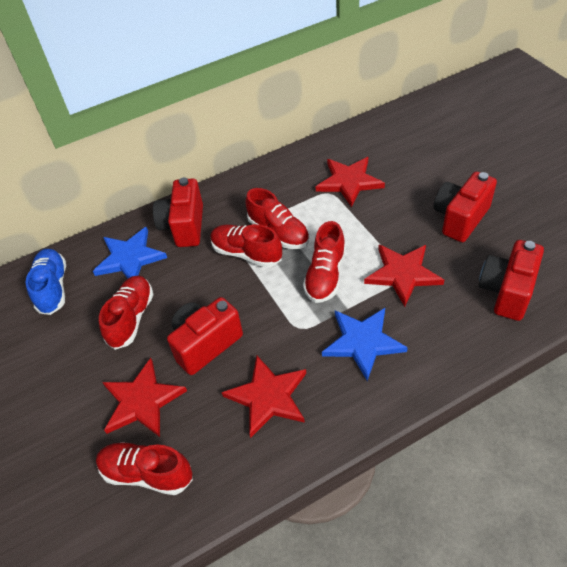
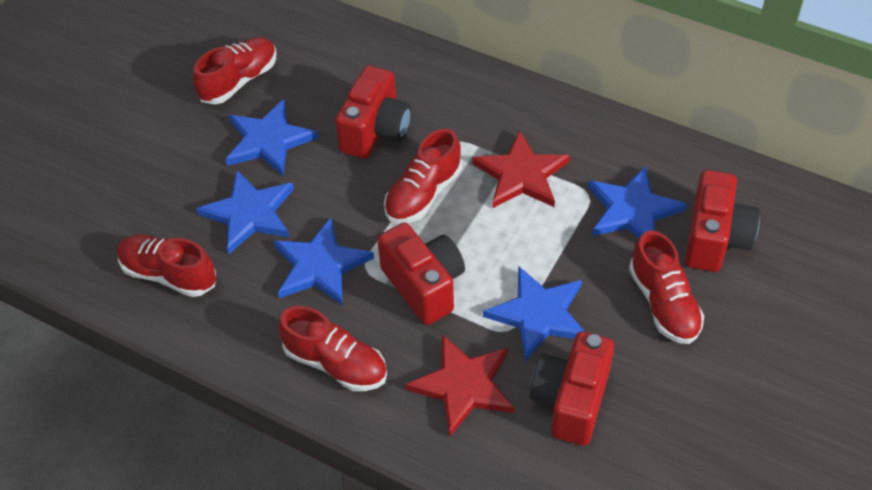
blue shoe: 1 -> 0
blue star: 2 -> 5
red star: 4 -> 2

